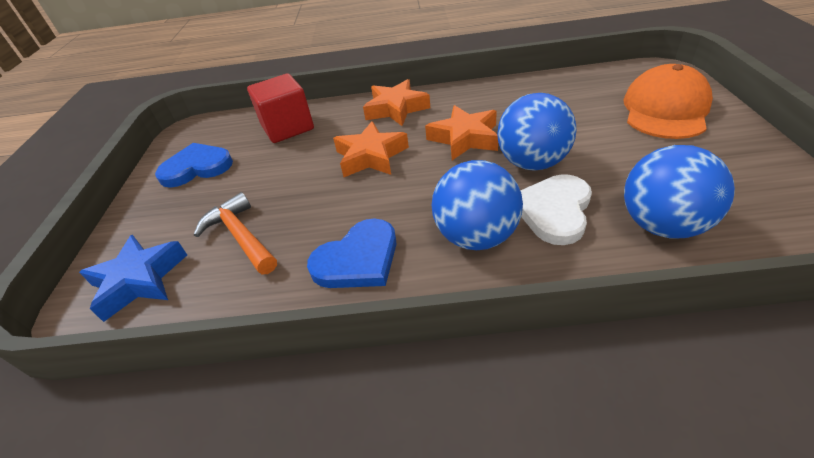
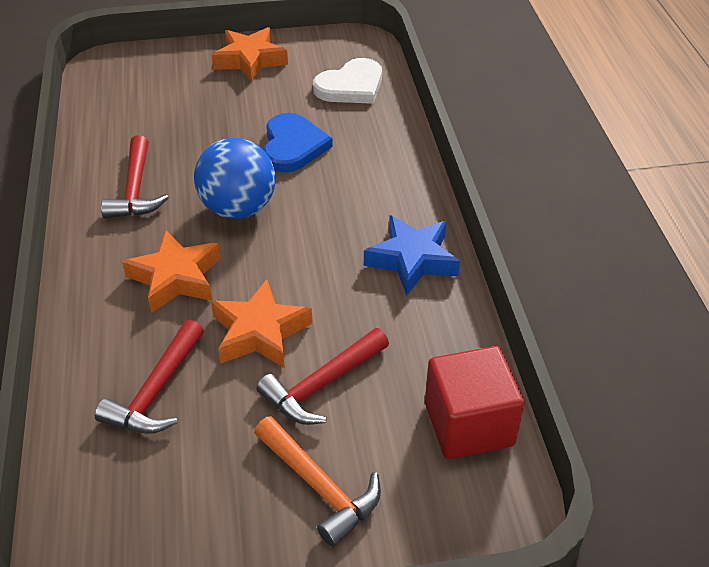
blue ball: 3 -> 1
blue heart: 2 -> 1
orange cap: 1 -> 0
red hammer: 0 -> 3

